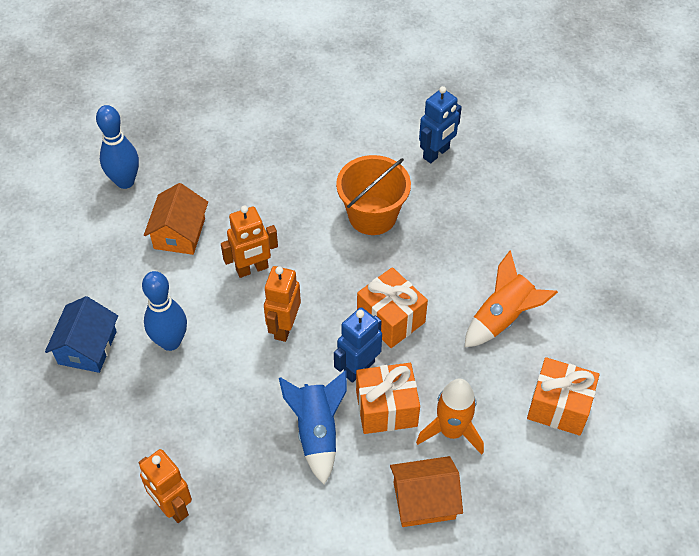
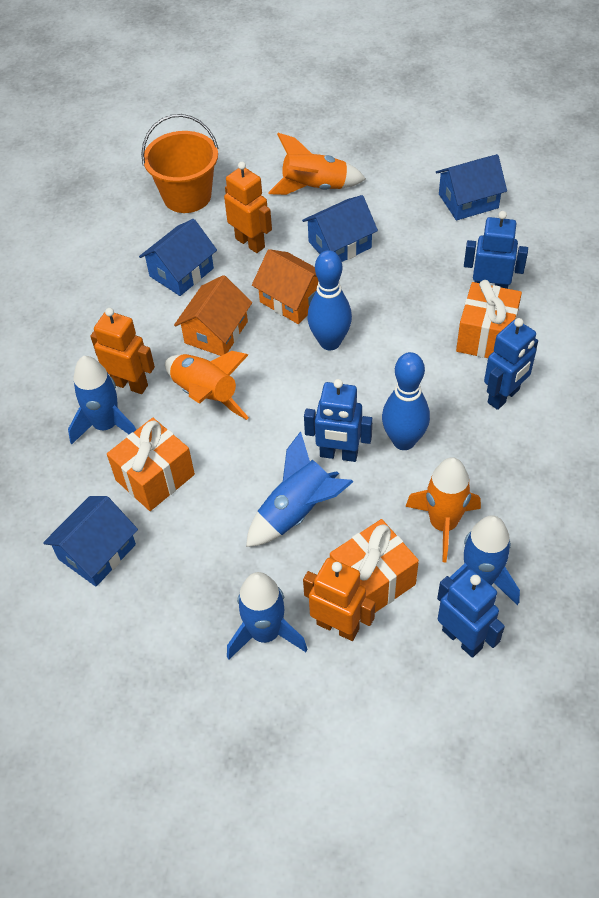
blue house: 1 -> 4
blue robot: 2 -> 4
blue rocket: 1 -> 4
orange rocket: 2 -> 3

